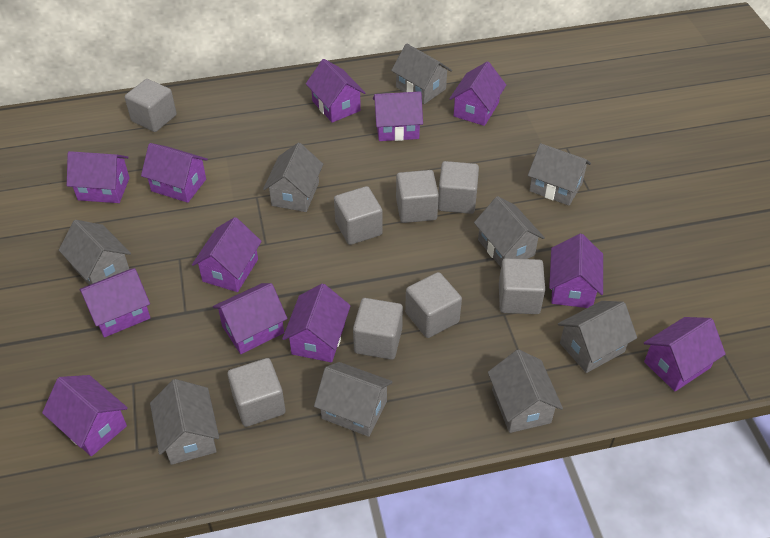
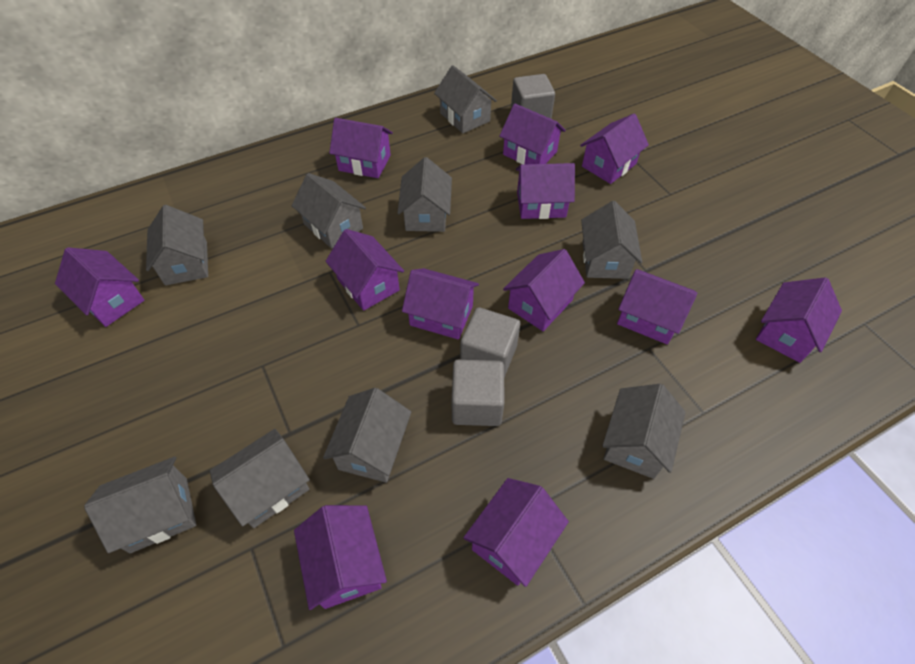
grey cube: 8 -> 3

